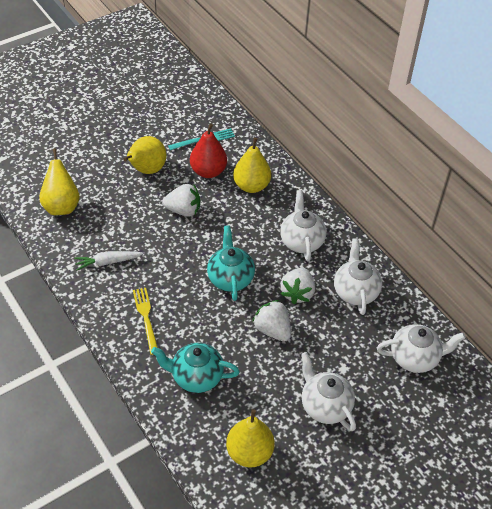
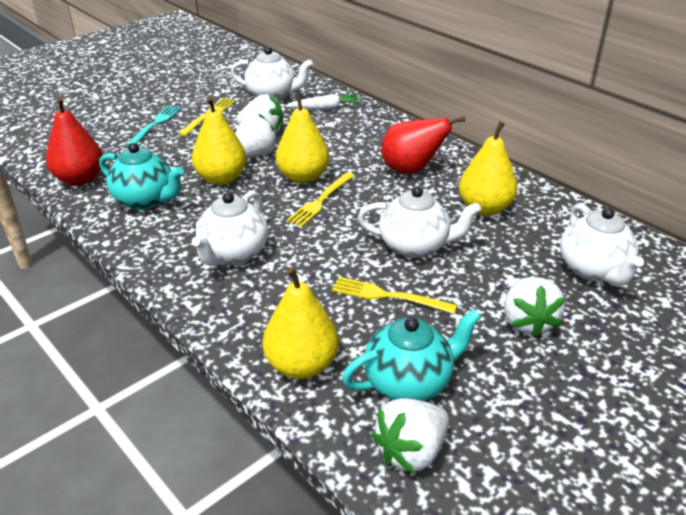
red pear: 1 -> 2
white strawberry: 3 -> 4
yellow fork: 1 -> 3

